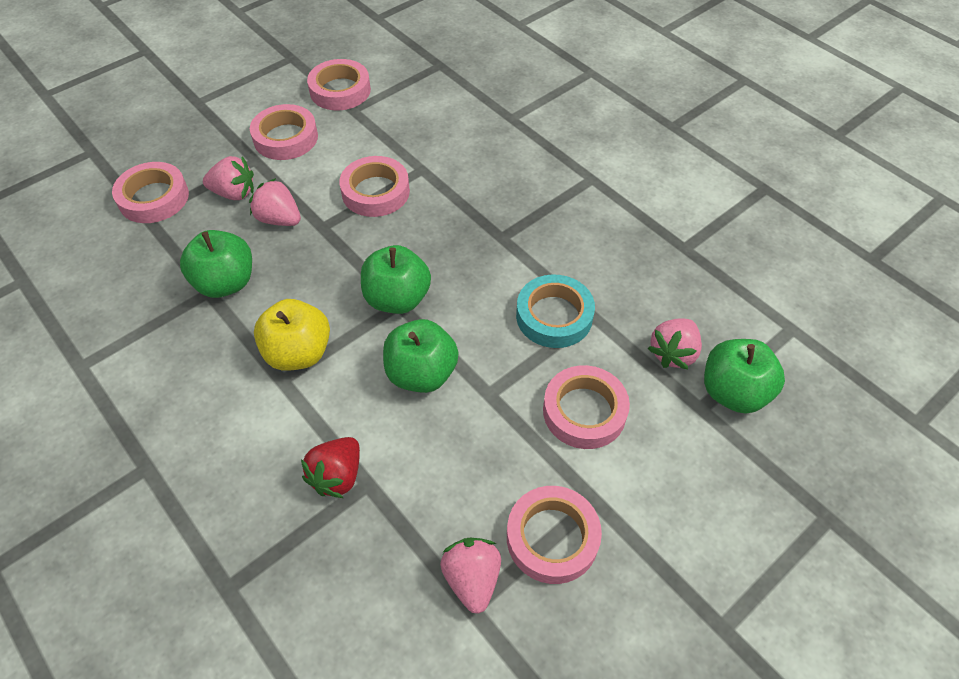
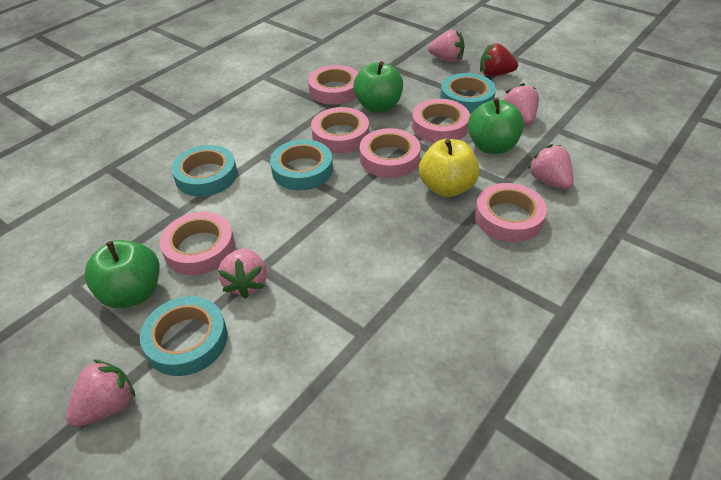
green apple: 4 -> 3
pink strawberry: 4 -> 5
turquoise tape: 1 -> 4

